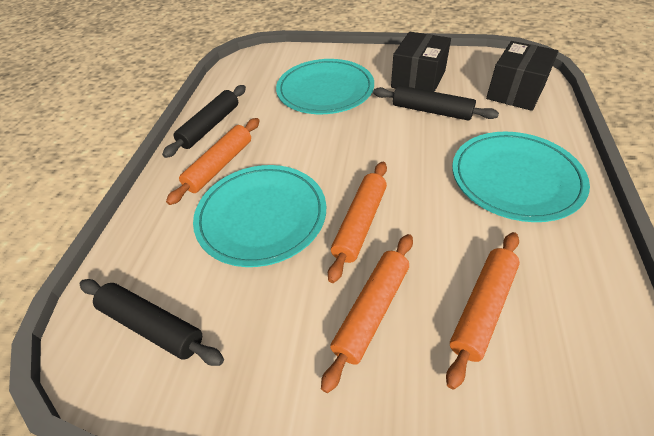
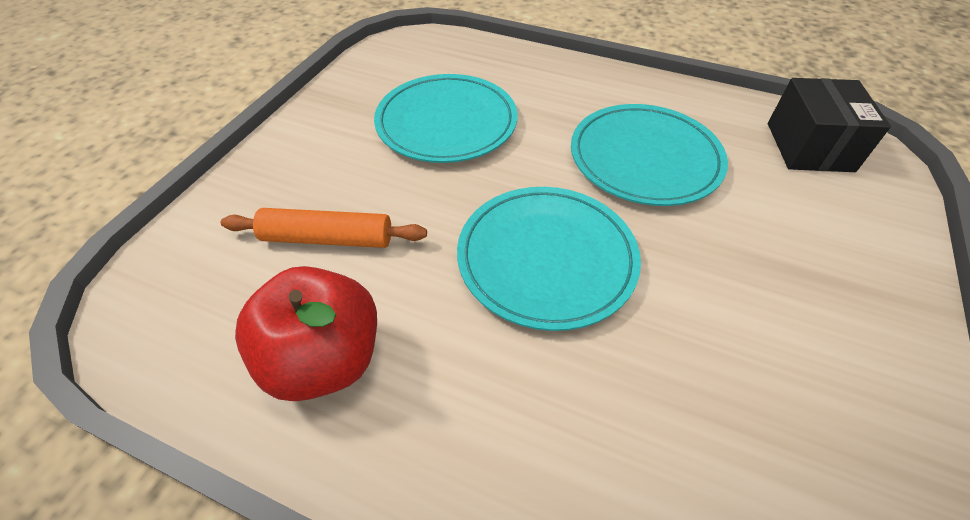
black box: 2 -> 1
black rolling pin: 3 -> 0
orange rolling pin: 4 -> 1
red apple: 0 -> 1

